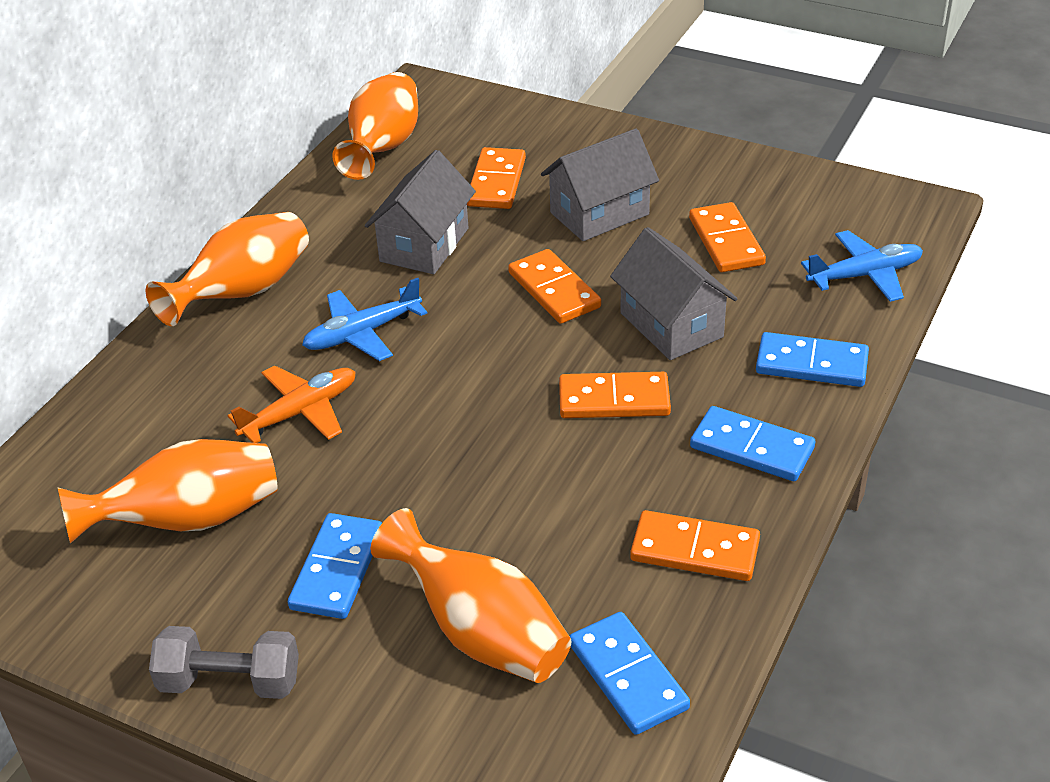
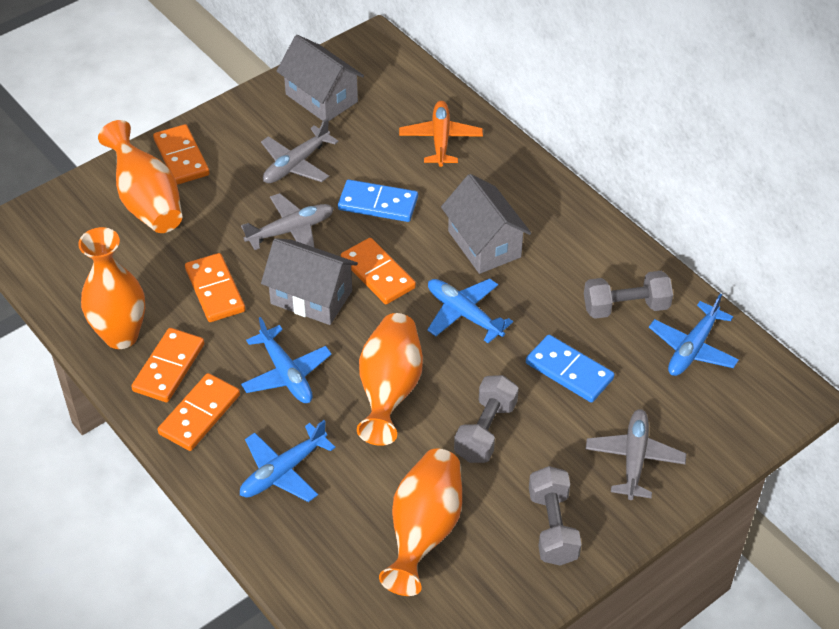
blue domino: 4 -> 2
blue plane: 2 -> 4
grey dumbbell: 1 -> 3
grey plane: 0 -> 3

